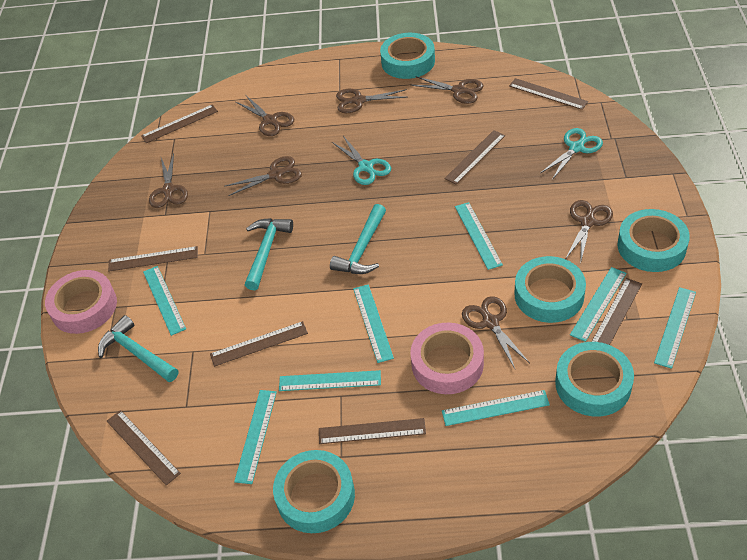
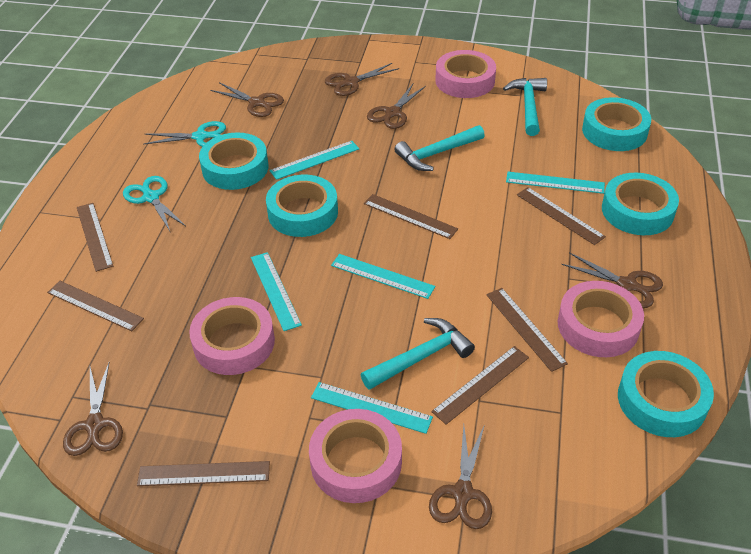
brown ruler: 8 -> 7
brown scissors: 7 -> 6
pink tape: 2 -> 4
turquoise ruler: 8 -> 5

